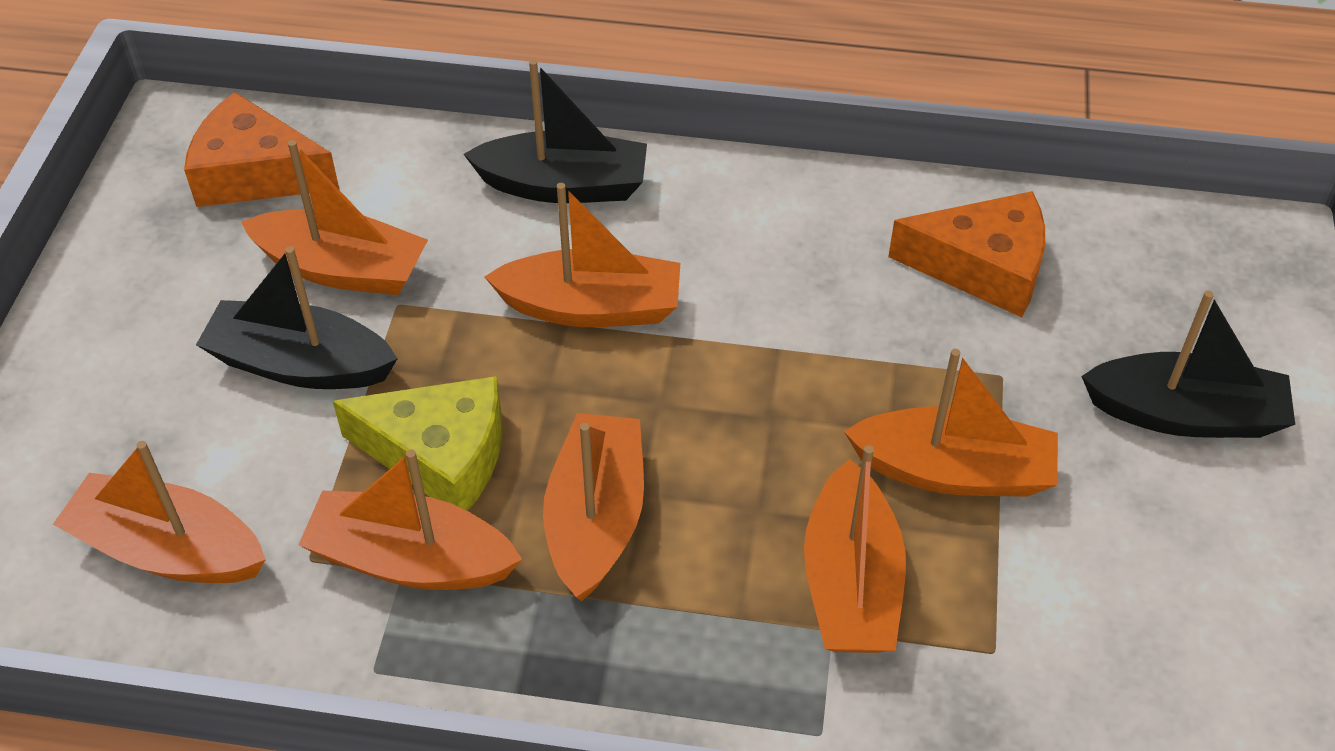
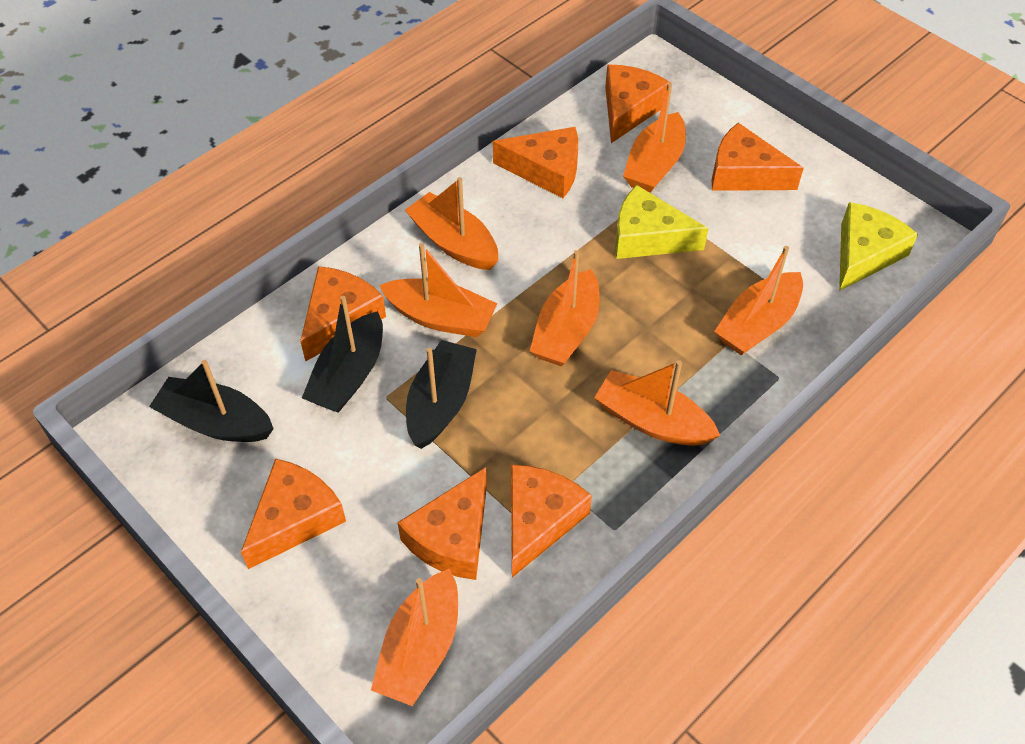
orange cheese: 2 -> 7
yellow cheese: 1 -> 2

